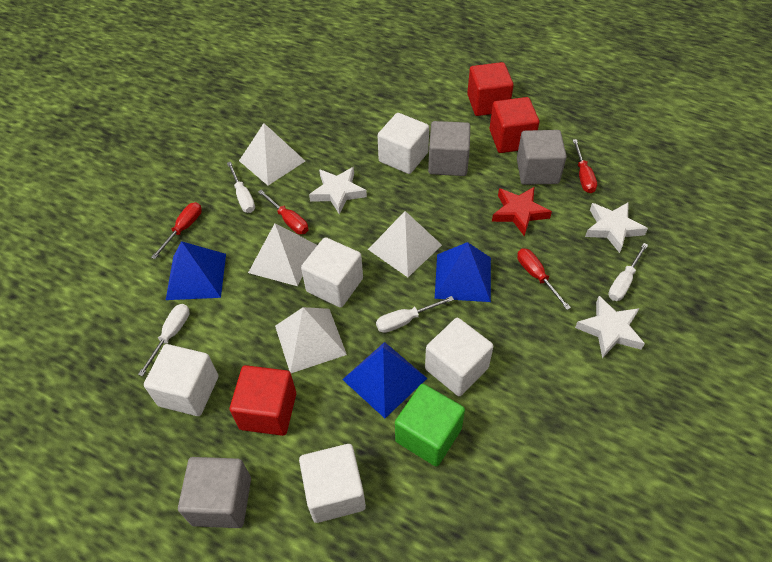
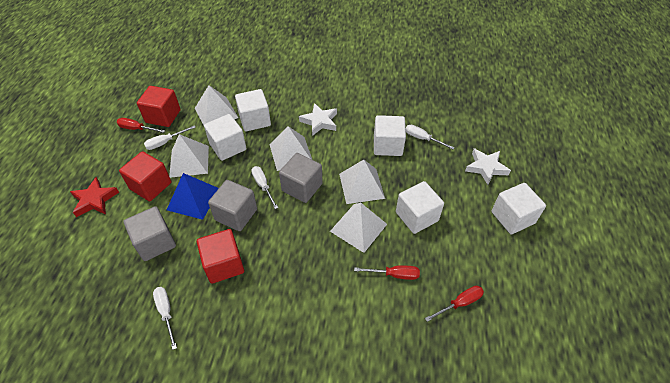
blue pyramid: 3 -> 1
green cube: 1 -> 0
red screwdriver: 4 -> 3
white pyramid: 4 -> 5
white star: 3 -> 2

